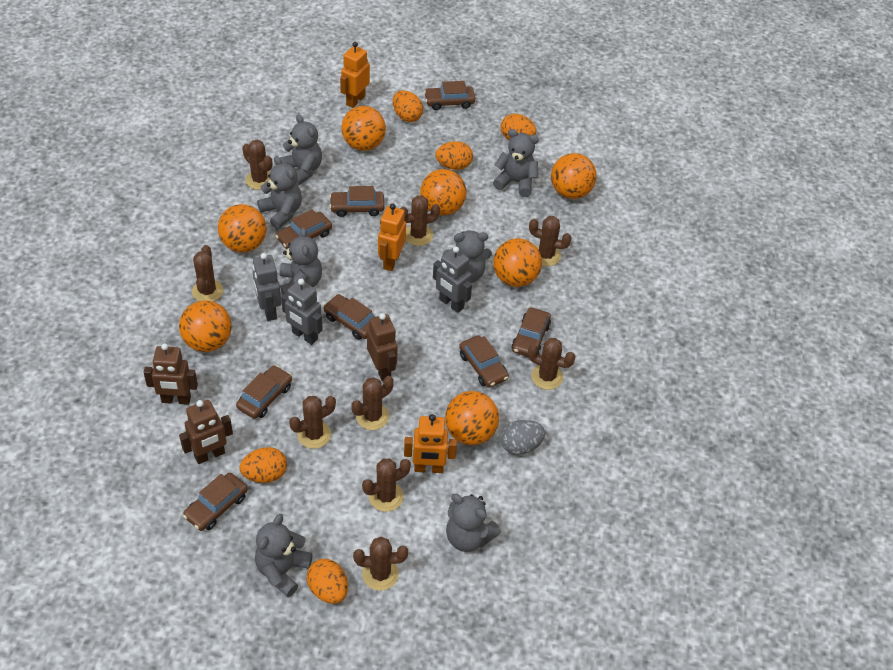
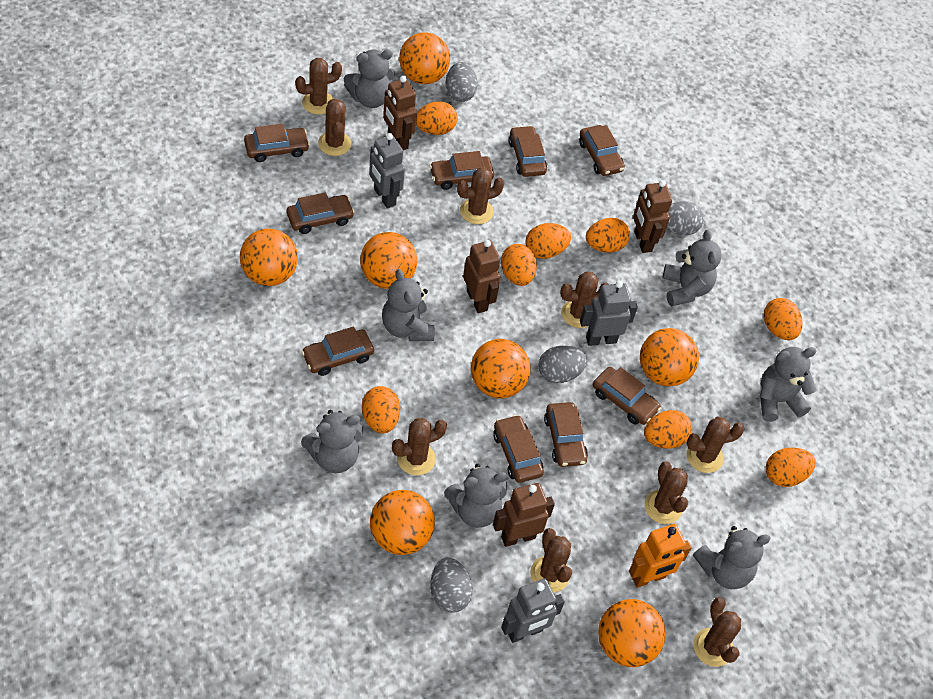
brown car: 8 -> 9
brown robot: 3 -> 4
grey egg: 1 -> 4
orange egg: 5 -> 8
orange robot: 3 -> 1

